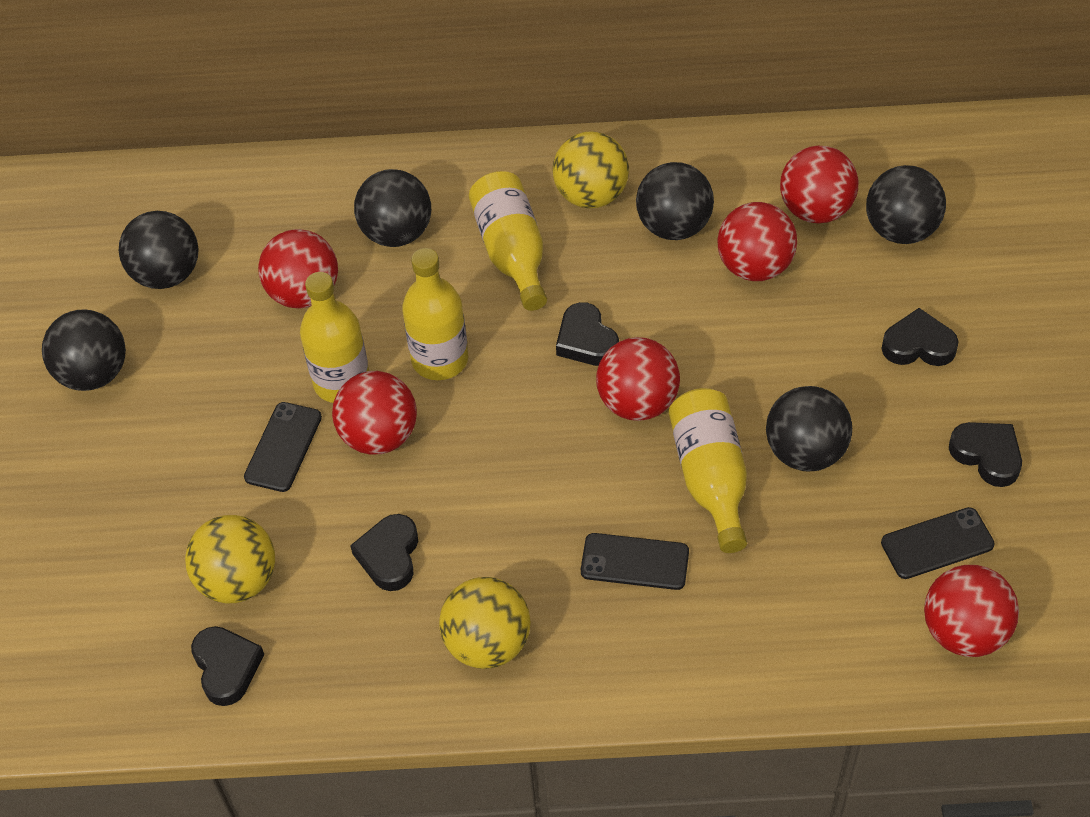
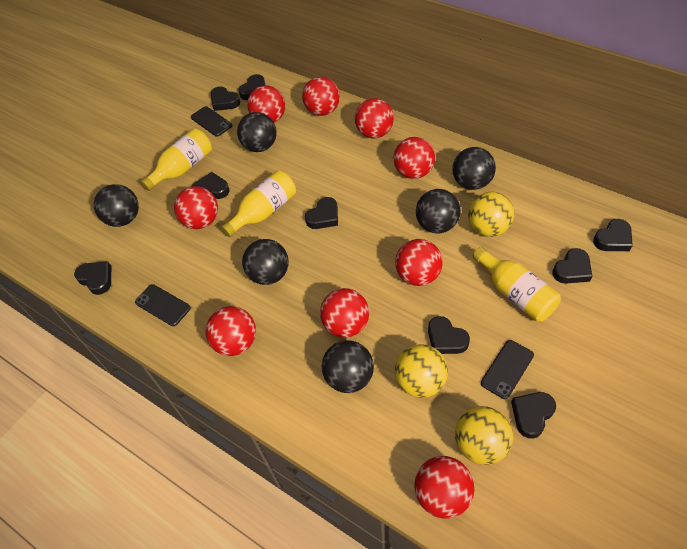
black heart: 5 -> 9
red ball: 6 -> 9
yellow bottle: 4 -> 3

